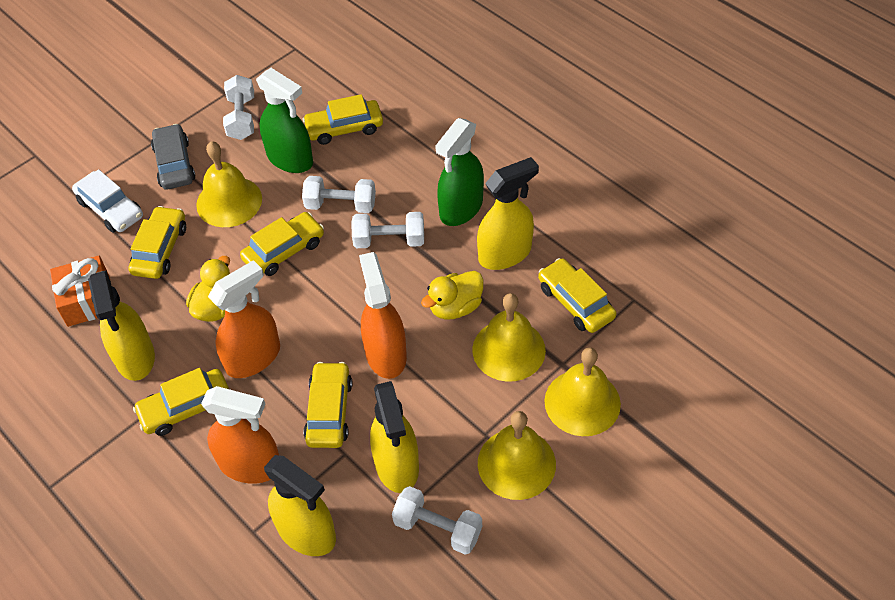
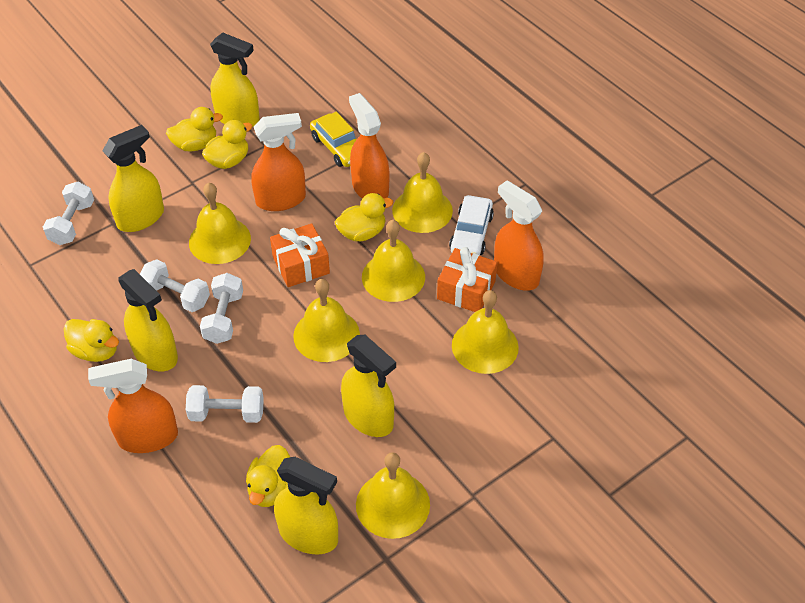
green spray bottle: 2 -> 0
grey car: 1 -> 0
orange gift: 1 -> 2
orange spray bottle: 3 -> 4
yellow bell: 4 -> 6
yellow car: 6 -> 1
yellow duck: 2 -> 5
yellow spray bottle: 4 -> 5

